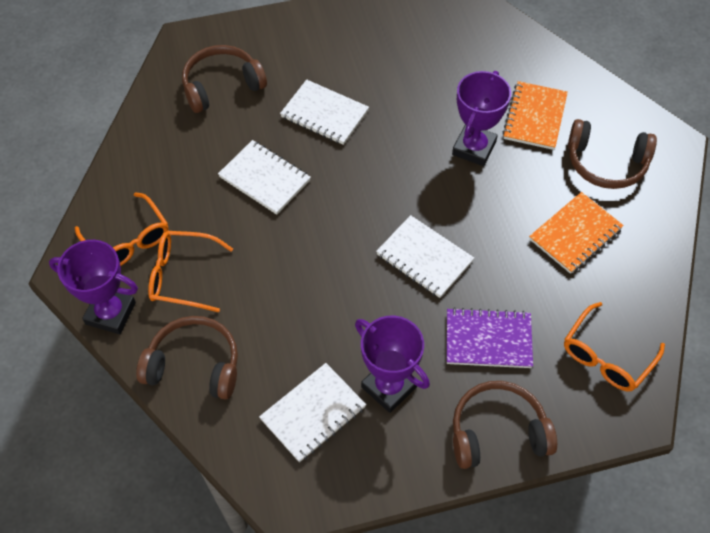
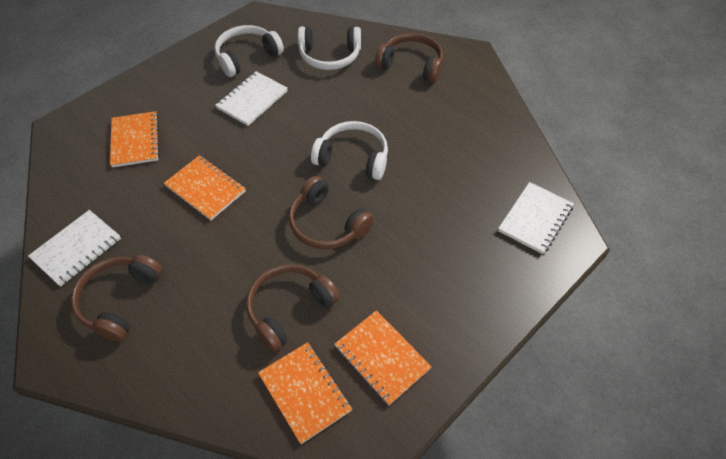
orange glasses: 3 -> 0
orange notebook: 2 -> 4
purple notebook: 1 -> 0
purple trophy: 3 -> 0
white headphones: 0 -> 3
white notebook: 4 -> 3

